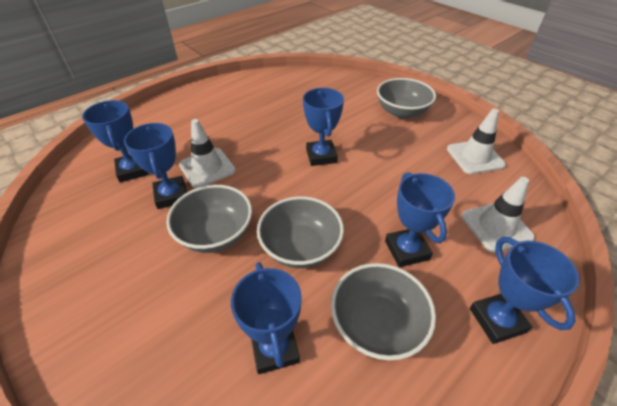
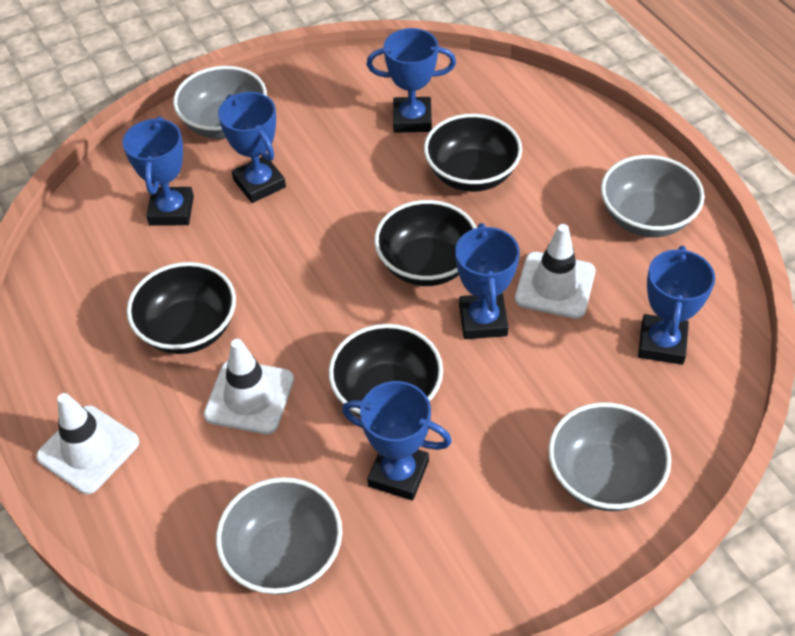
black bowl: 0 -> 4

